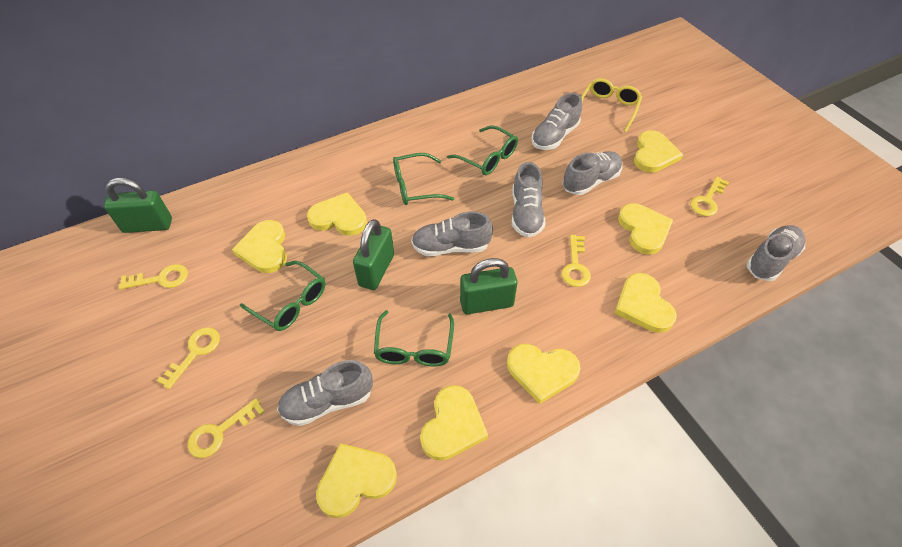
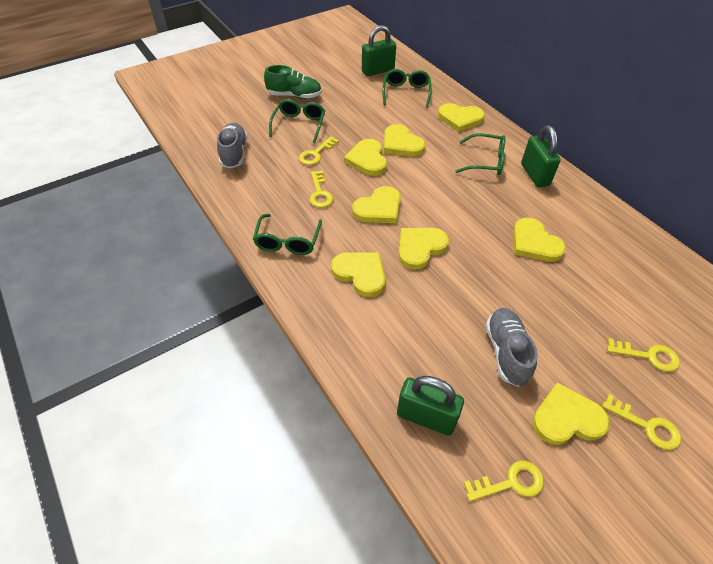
green shoe: 0 -> 1
grey shoe: 6 -> 2
yellow glasses: 1 -> 0

